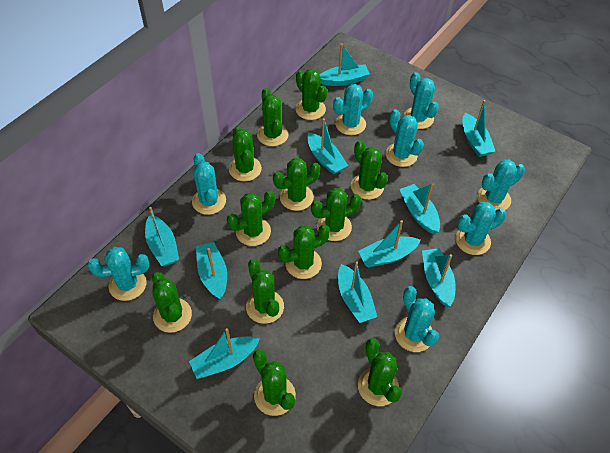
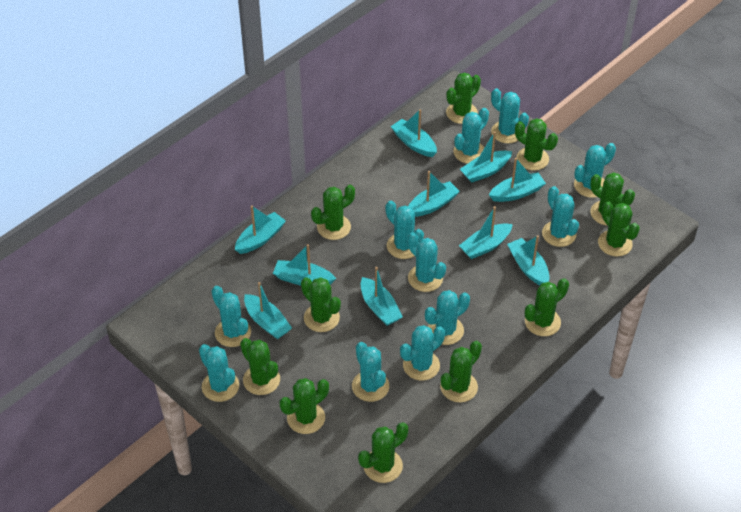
green cactus: 12 -> 11
turquoise cactus: 8 -> 11

